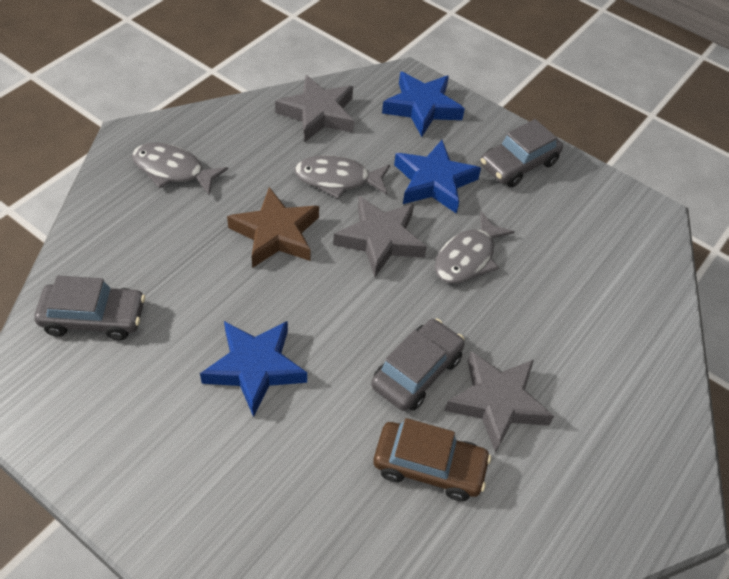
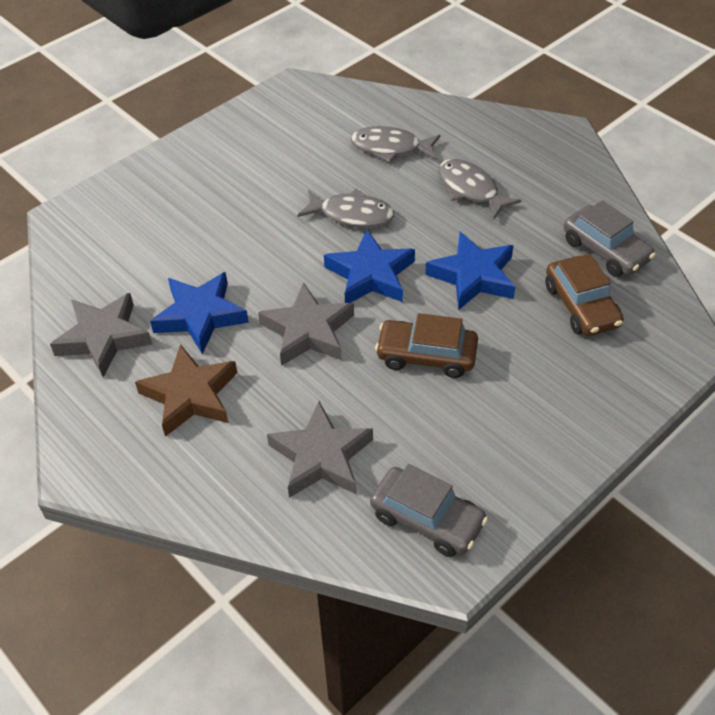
brown car: 1 -> 2
grey car: 3 -> 2

